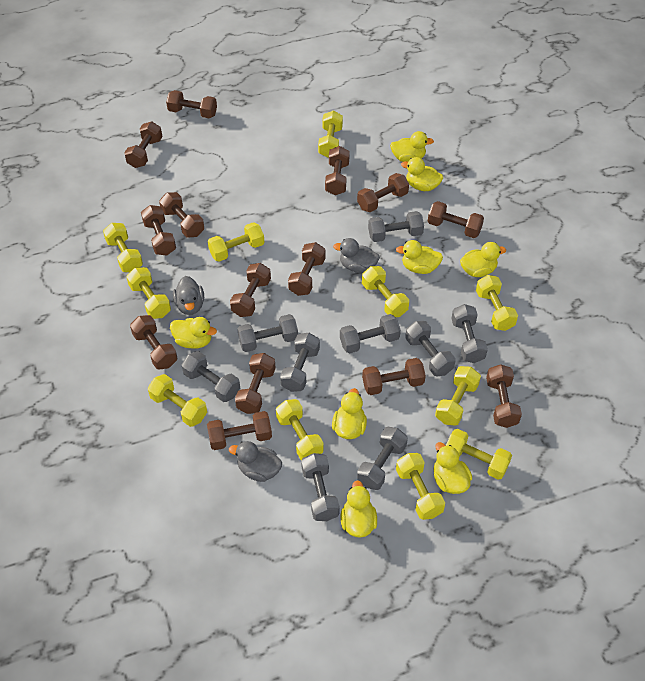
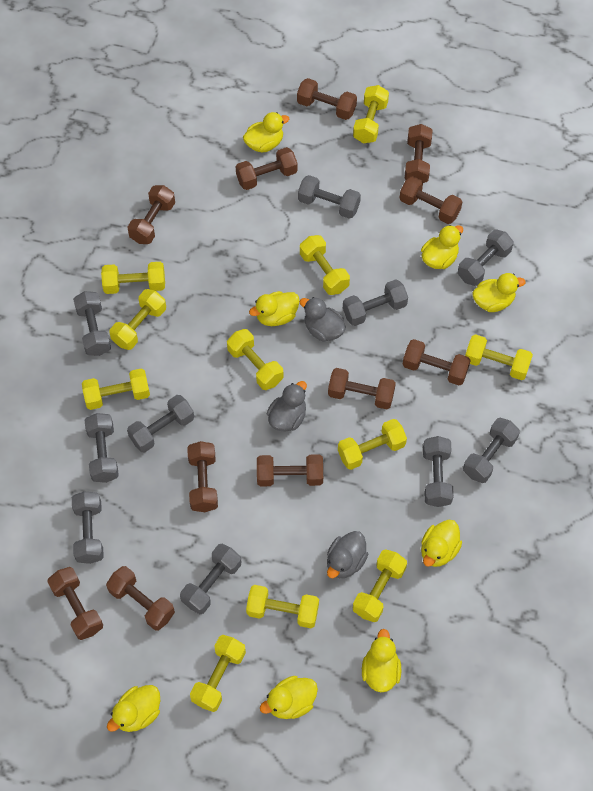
brown dumbbell: 14 -> 11
grey dumbbell: 9 -> 10

